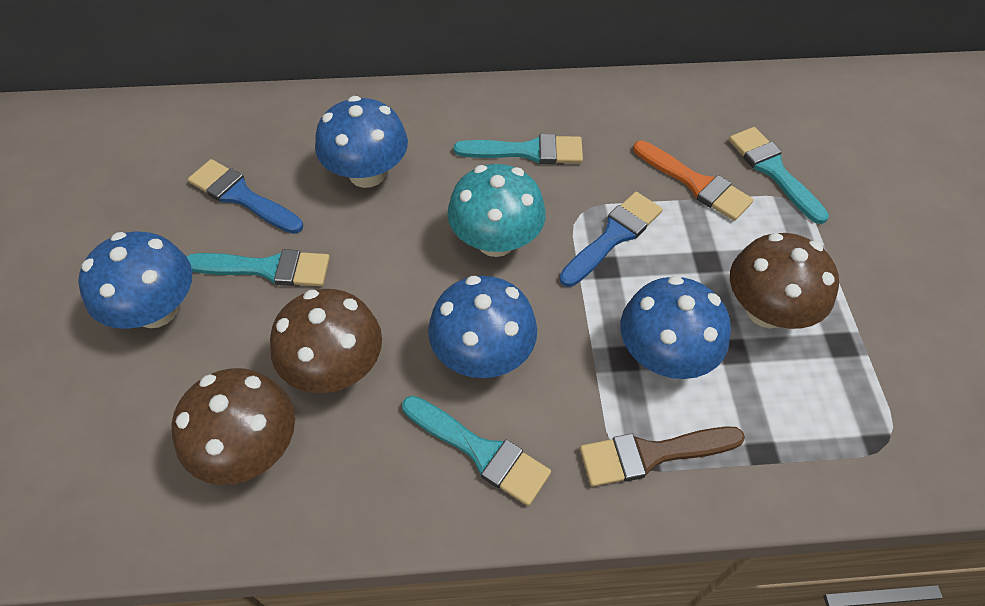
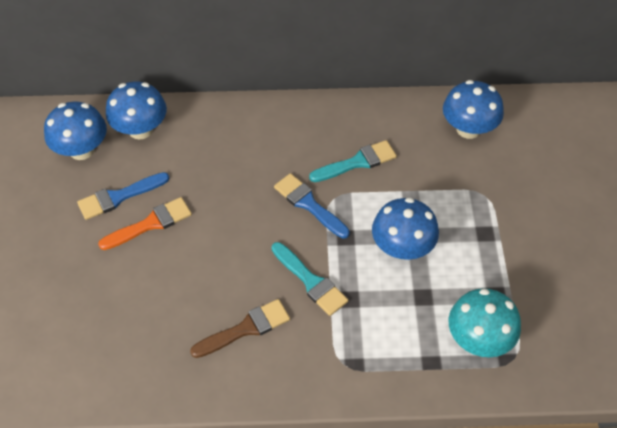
brown mushroom: 3 -> 0
turquoise brush: 4 -> 2

